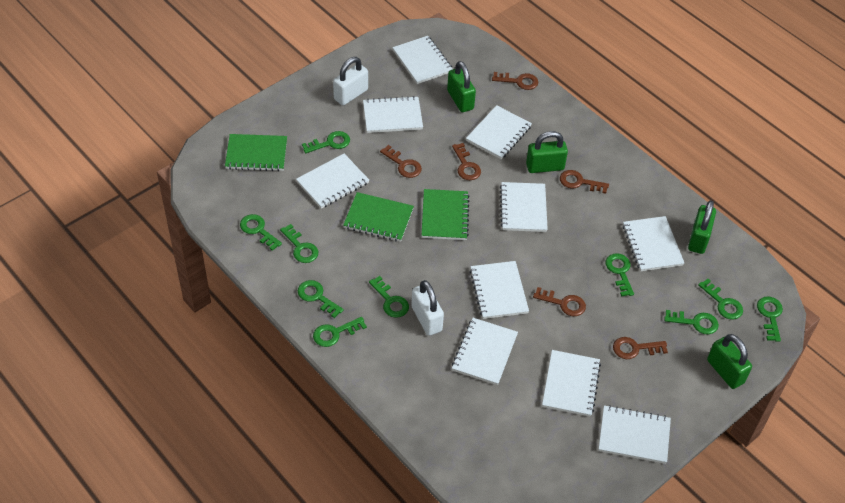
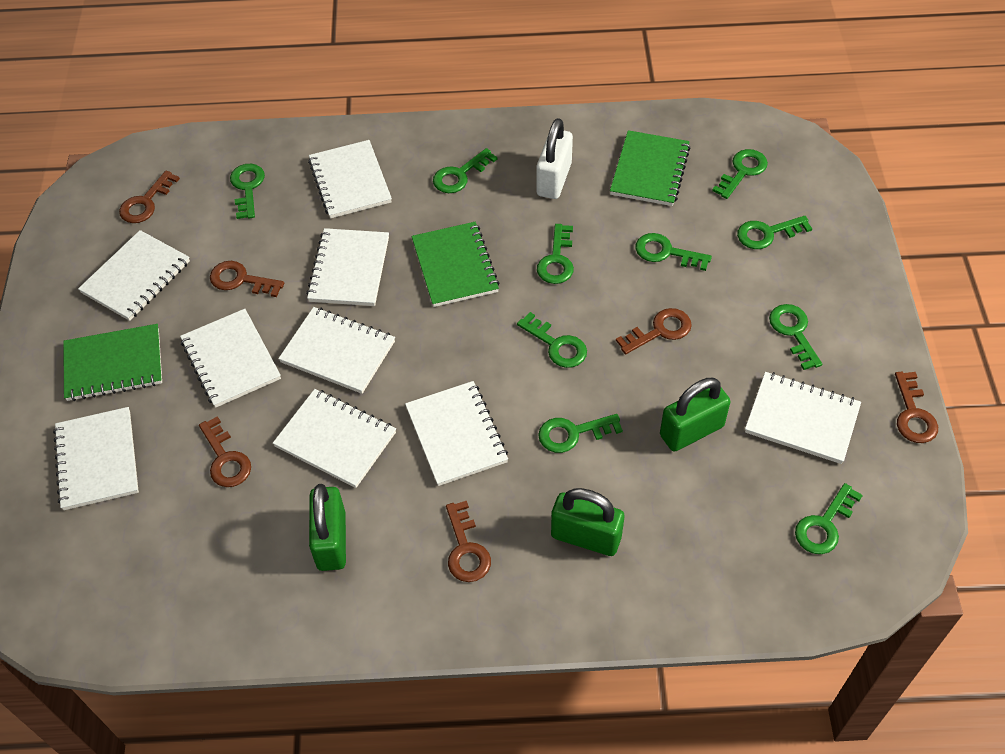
green padlock: 4 -> 3
white notebook: 10 -> 9
white padlock: 2 -> 1

